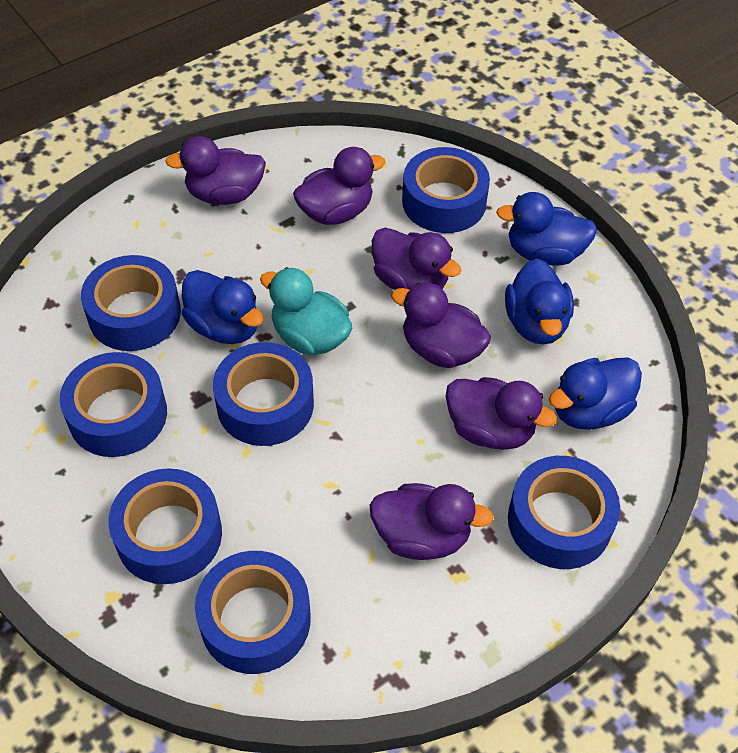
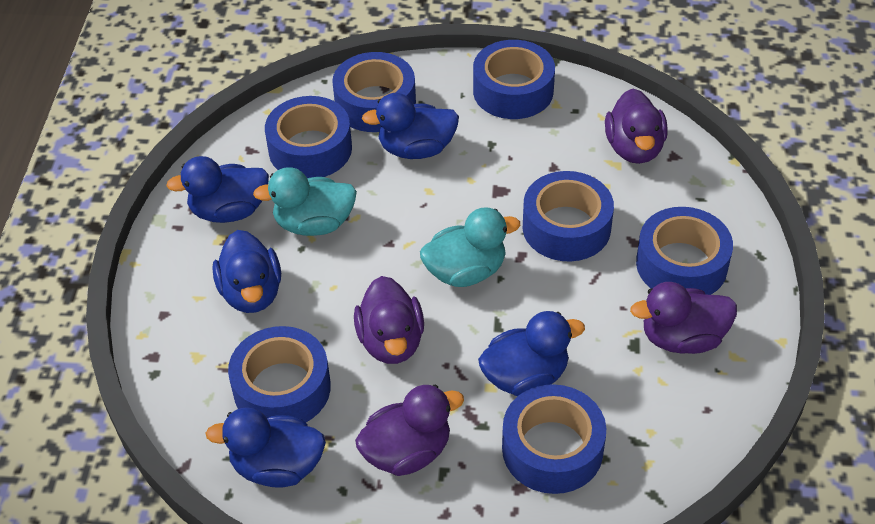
blue duck: 4 -> 5
purple duck: 6 -> 4
turquoise duck: 1 -> 2

